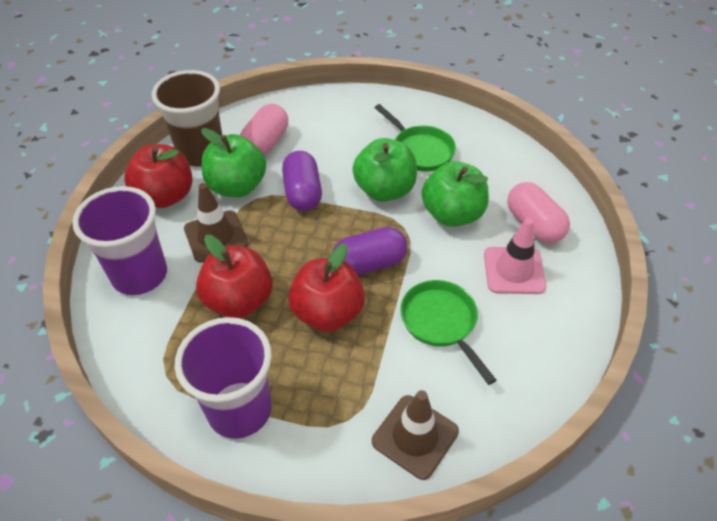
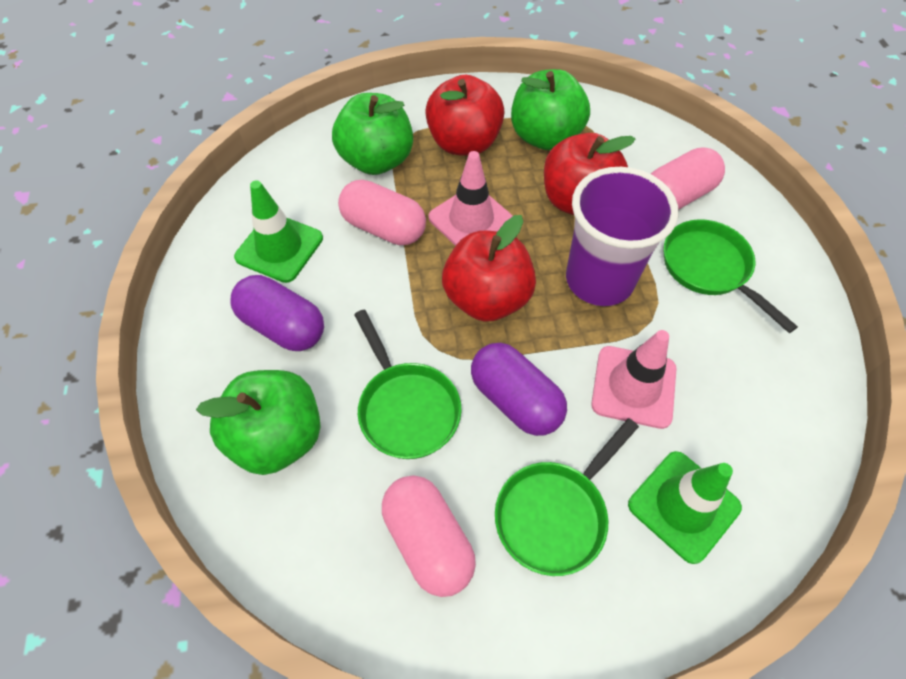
brown cup: 1 -> 0
brown traffic cone: 2 -> 0
green pan: 2 -> 3
green traffic cone: 0 -> 2
pink capsule: 2 -> 3
pink traffic cone: 1 -> 2
purple cup: 2 -> 1

